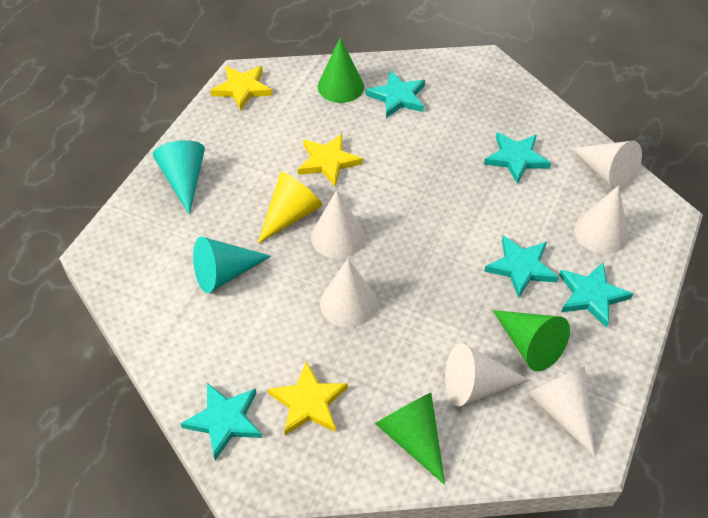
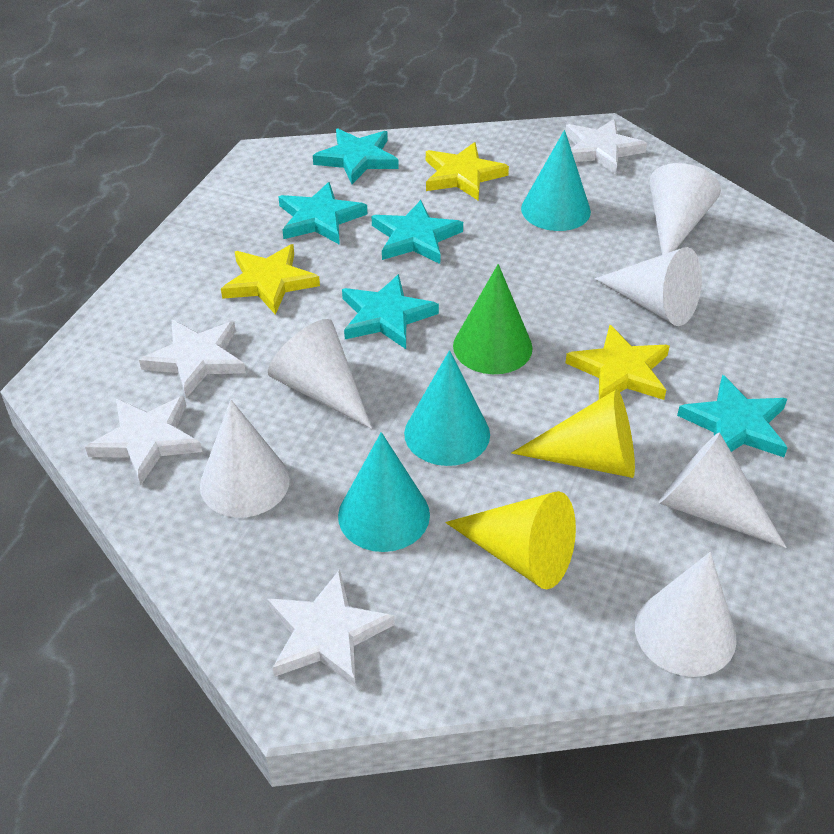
green cone: 3 -> 1
turquoise cone: 2 -> 3
white star: 0 -> 4
yellow cone: 1 -> 2

